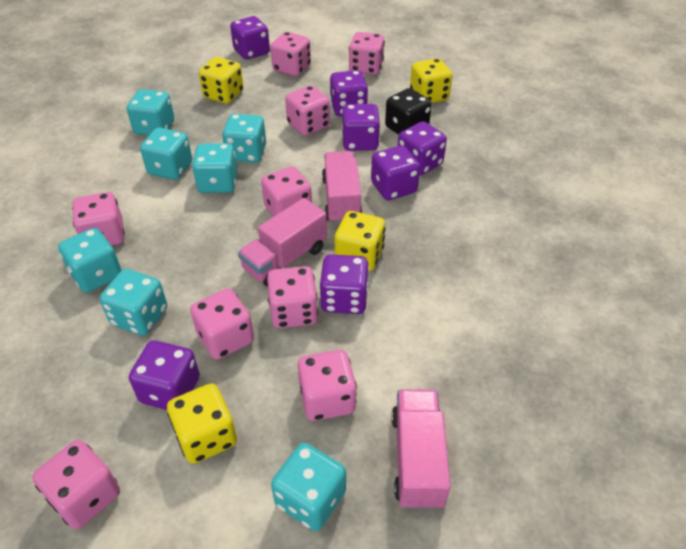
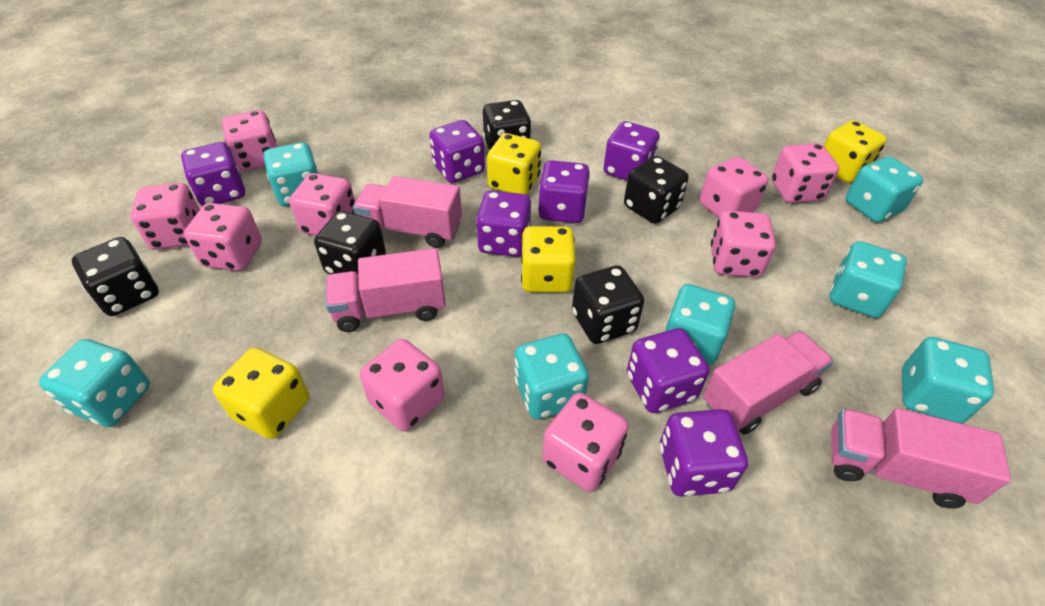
black dice: 1 -> 5
pink truck: 3 -> 4

